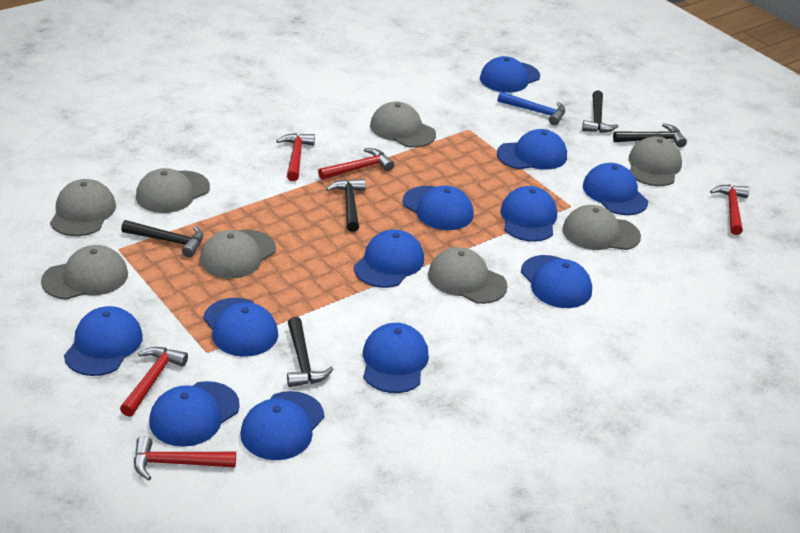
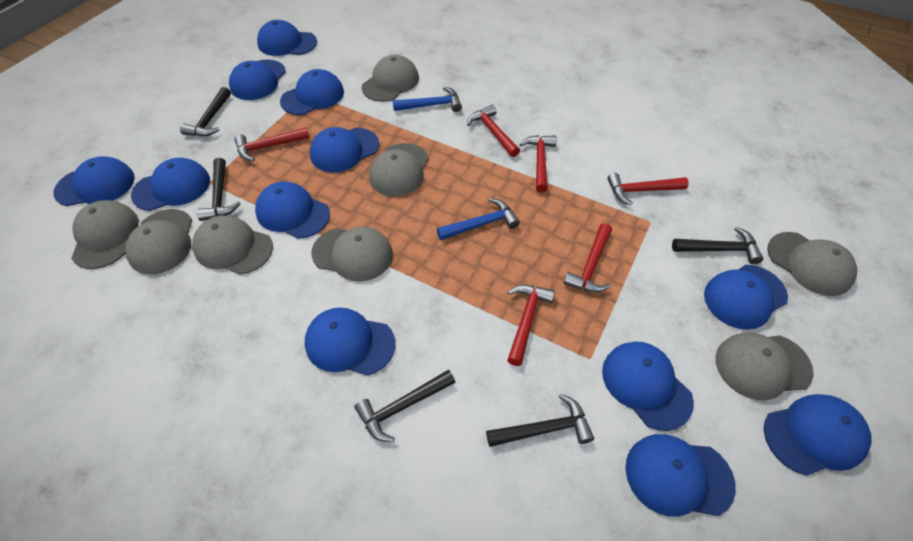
blue hammer: 1 -> 2
red hammer: 5 -> 6

